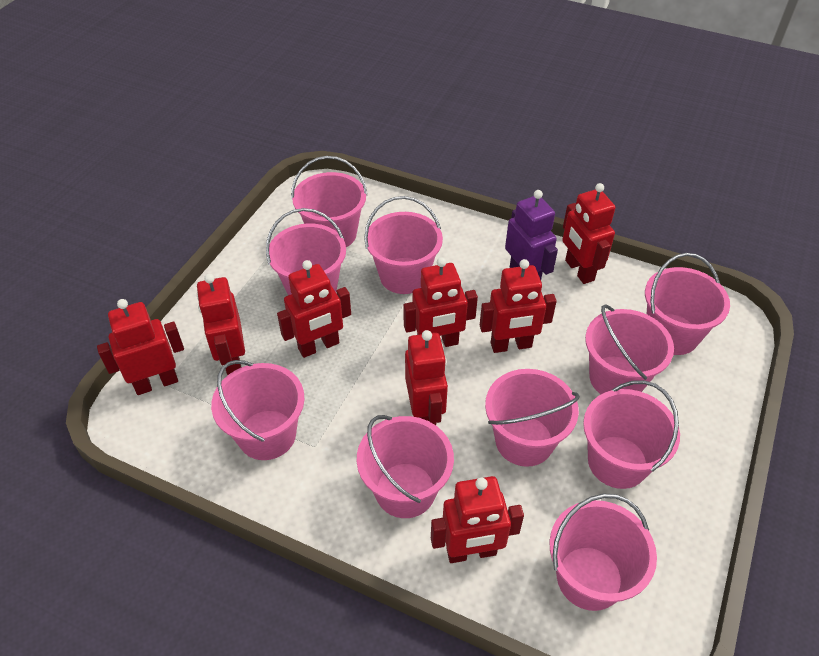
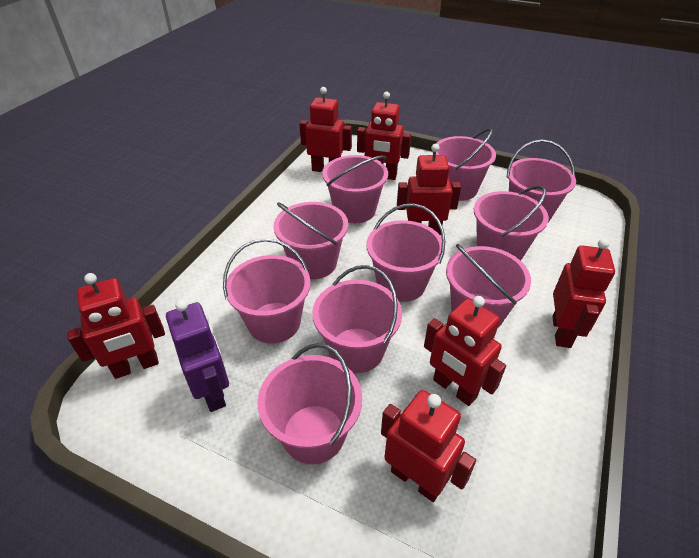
red robot: 8 -> 7

